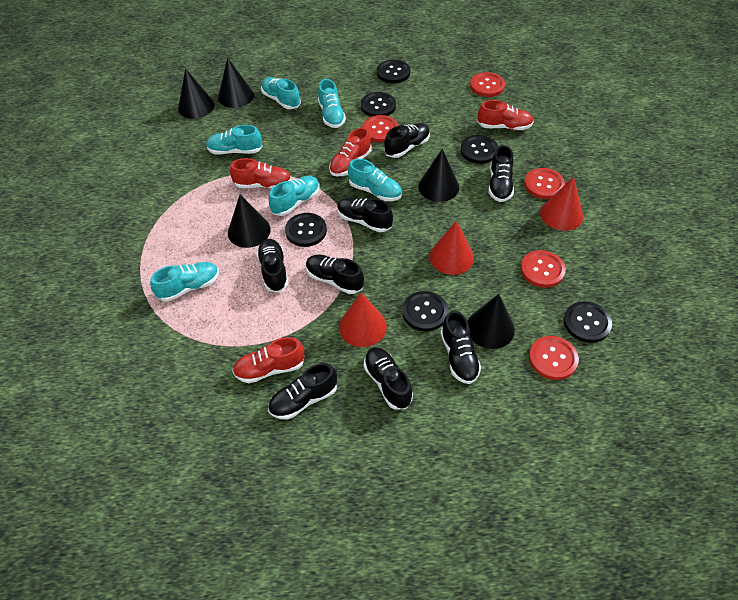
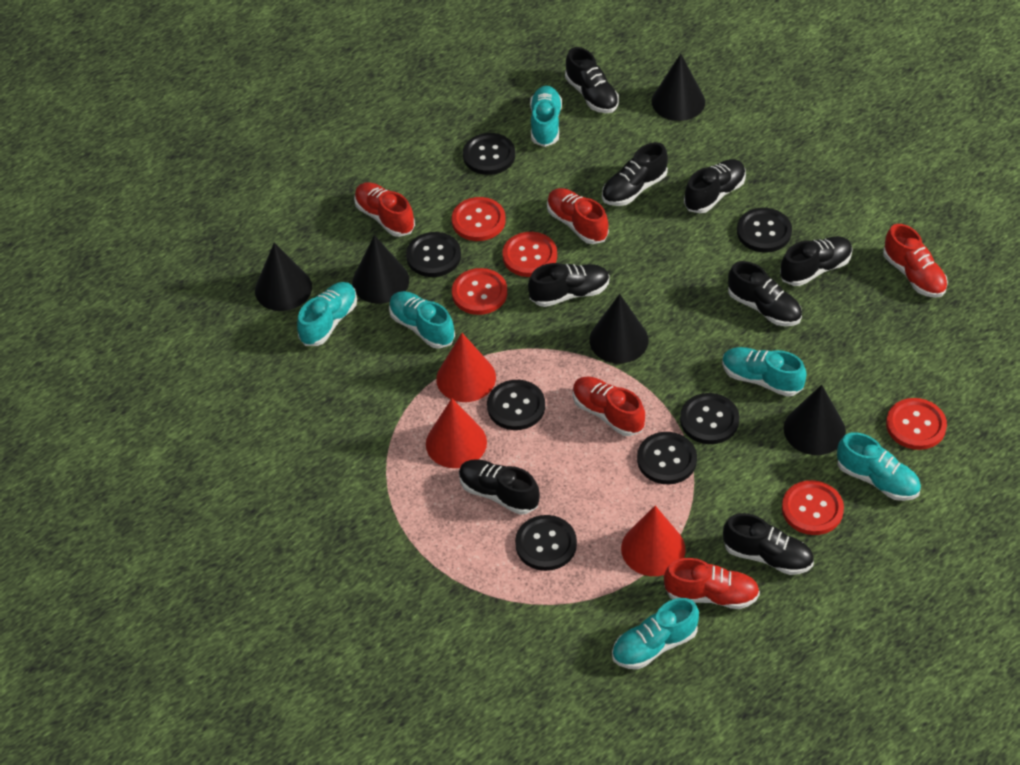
black button: 6 -> 7
red shoe: 4 -> 5

